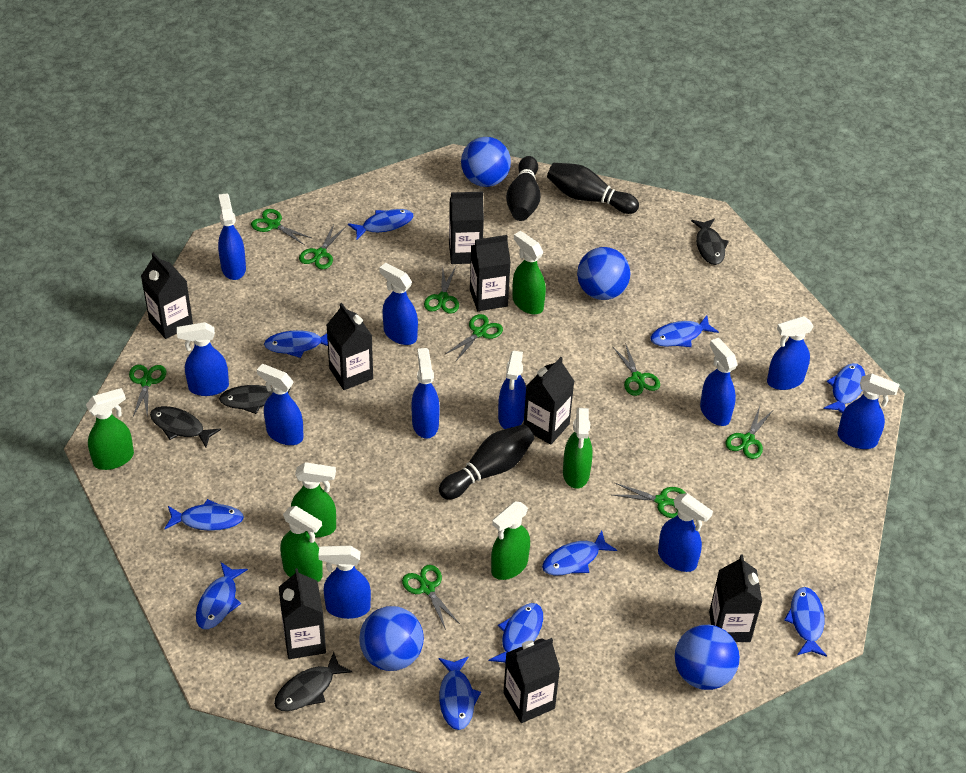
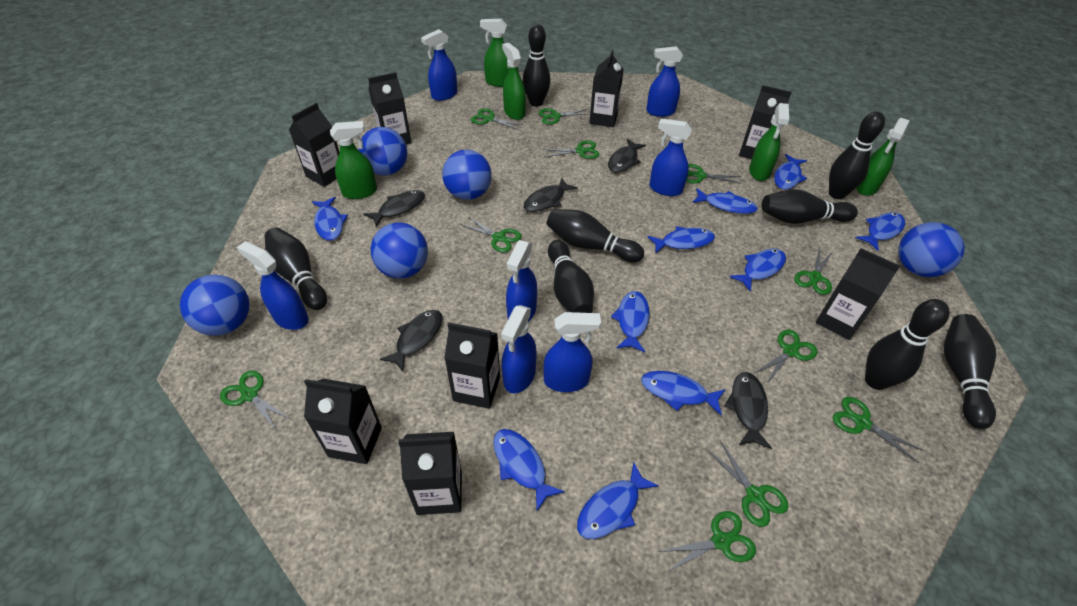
black bowling pin: 3 -> 8
black fish: 4 -> 5
blue ball: 4 -> 5
blue spray bottle: 11 -> 7
green scissors: 9 -> 11
green spray bottle: 6 -> 5

